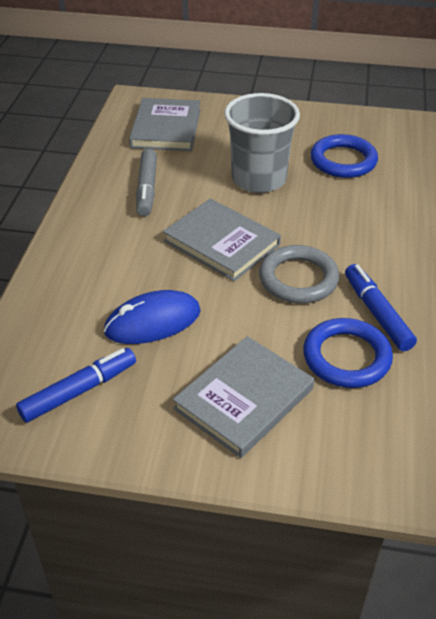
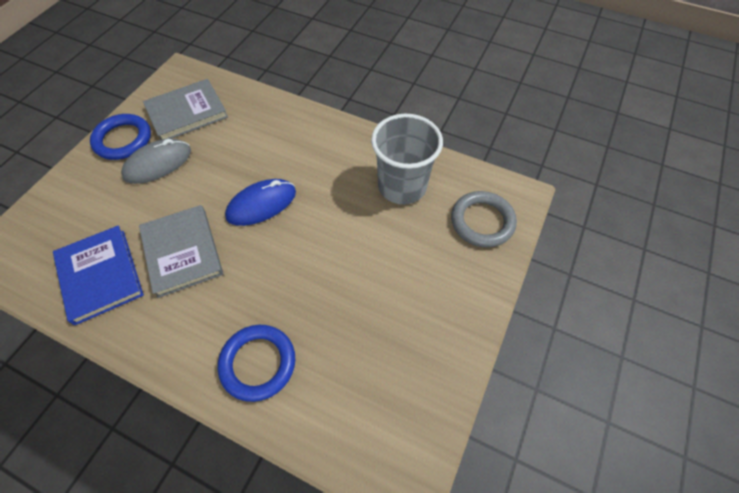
blue book: 0 -> 1
blue marker: 2 -> 0
grey book: 3 -> 2
grey marker: 1 -> 0
grey mouse: 0 -> 1

